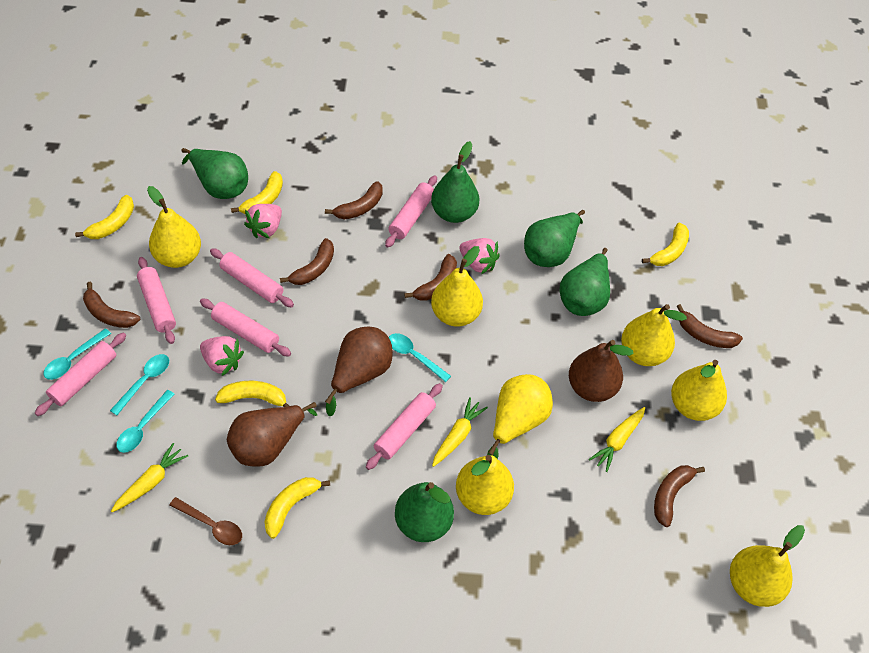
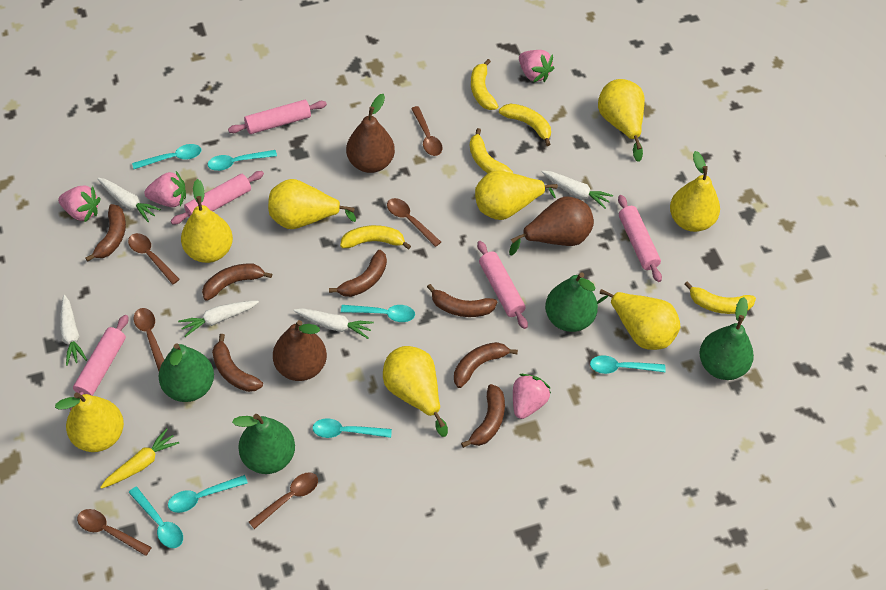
brown banana: 6 -> 7
brown spoon: 1 -> 6
green pear: 5 -> 4
pink rolling pin: 6 -> 5
pink strawberry: 3 -> 4
turquoise spoon: 4 -> 7
white carrot: 0 -> 5
yellow carrot: 3 -> 1
yellow pear: 7 -> 8

